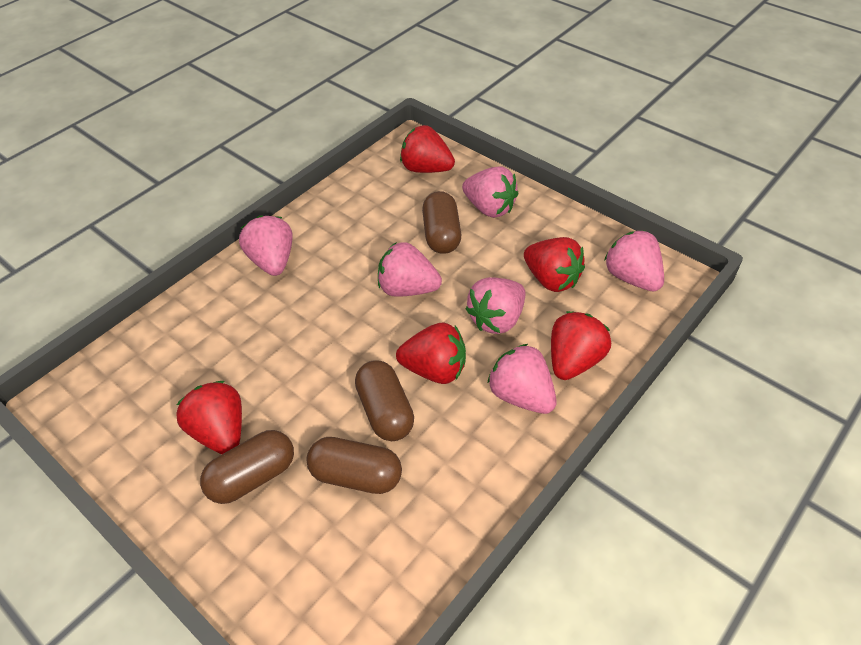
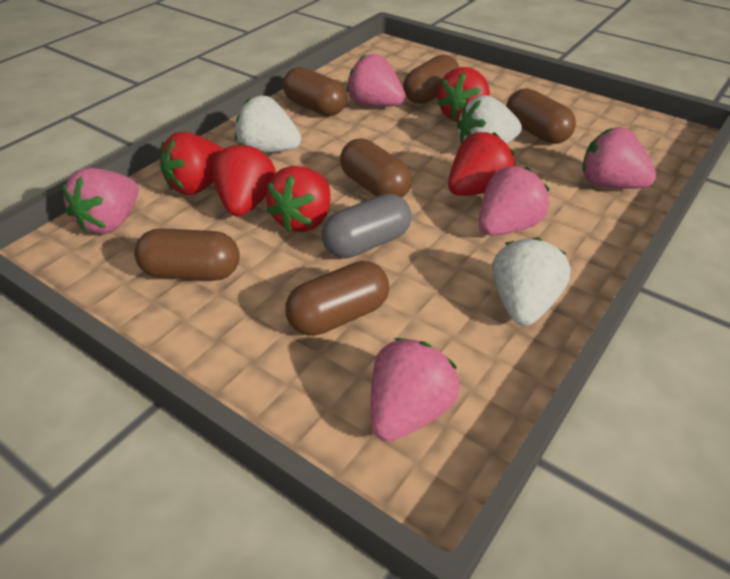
brown capsule: 4 -> 6
grey capsule: 0 -> 1
pink strawberry: 6 -> 5
white strawberry: 0 -> 3

